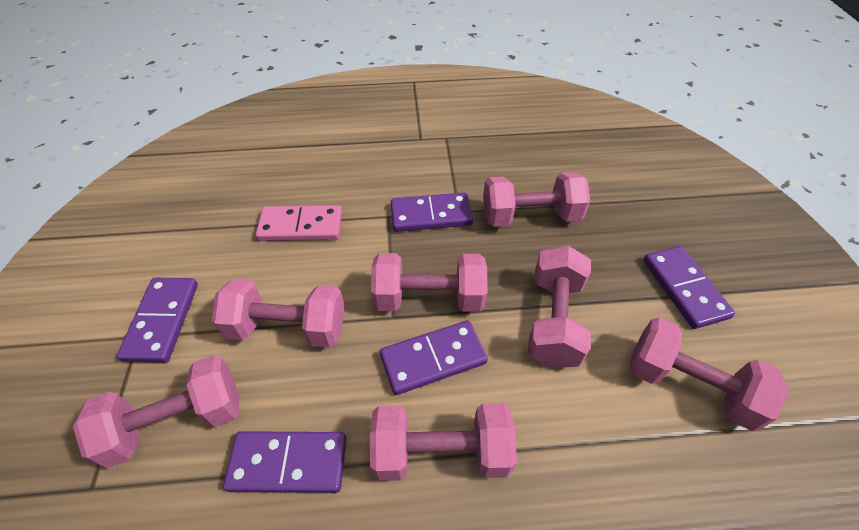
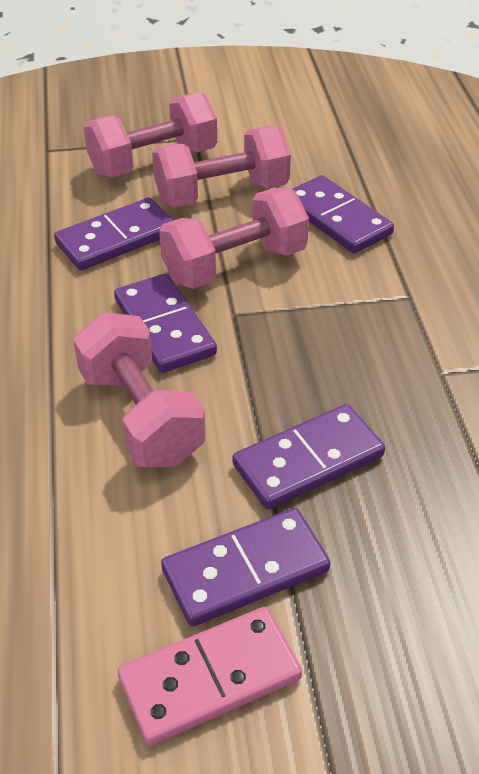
pink dumbbell: 7 -> 4

